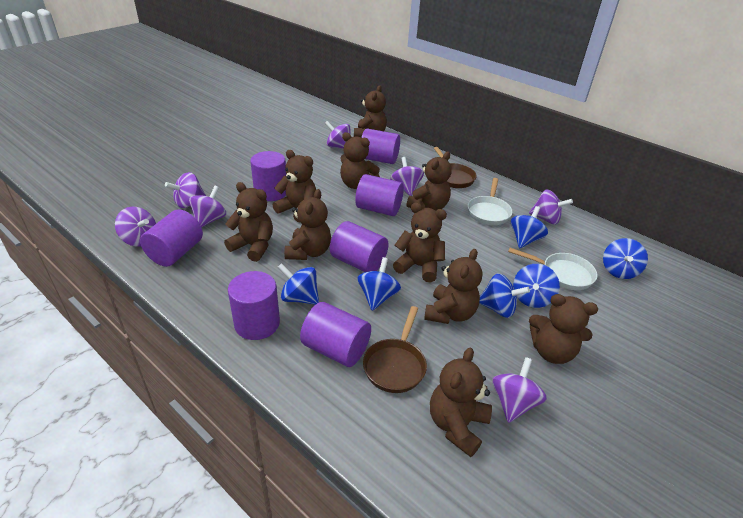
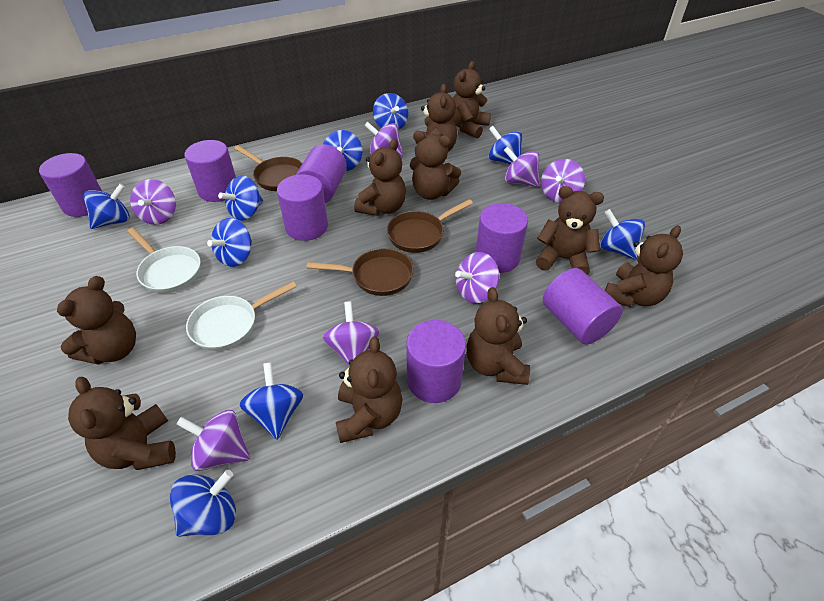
blue spinning top: 6 -> 9
brown pan: 2 -> 3

